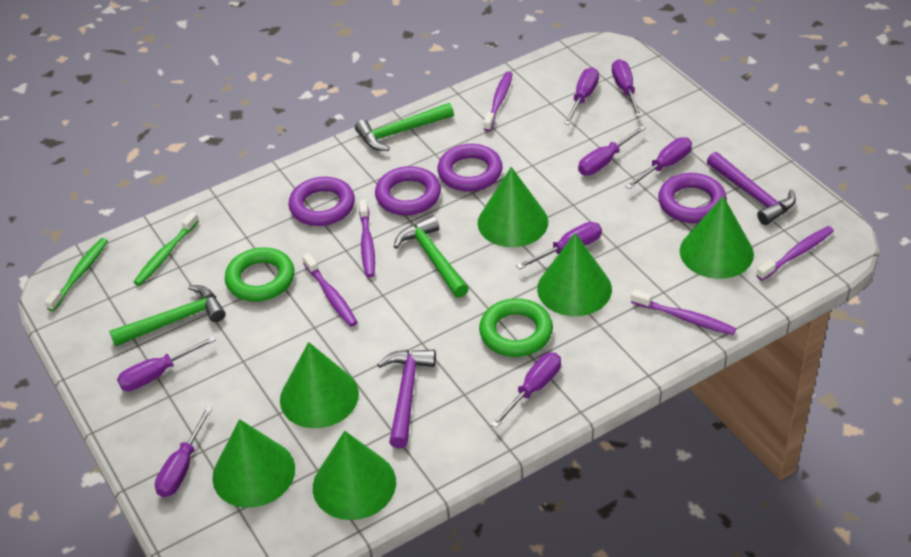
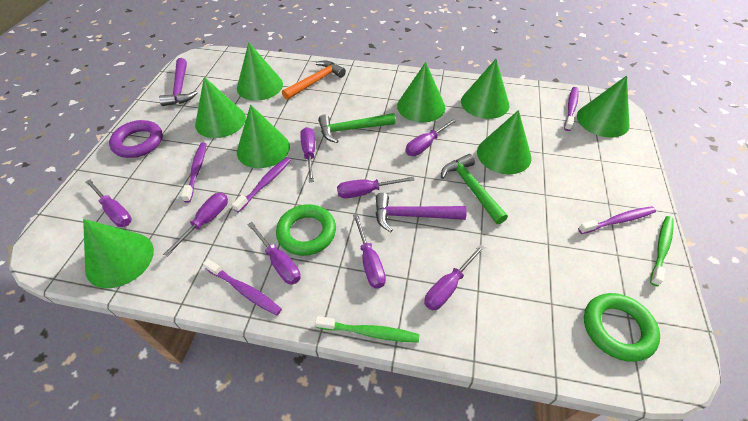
green cone: 6 -> 8
green hammer: 3 -> 2
orange hammer: 0 -> 1
purple ring: 4 -> 1

